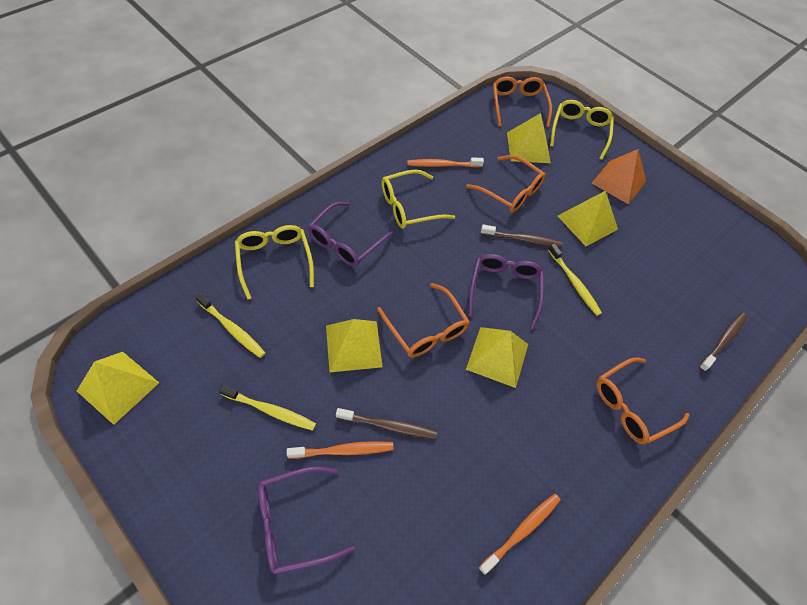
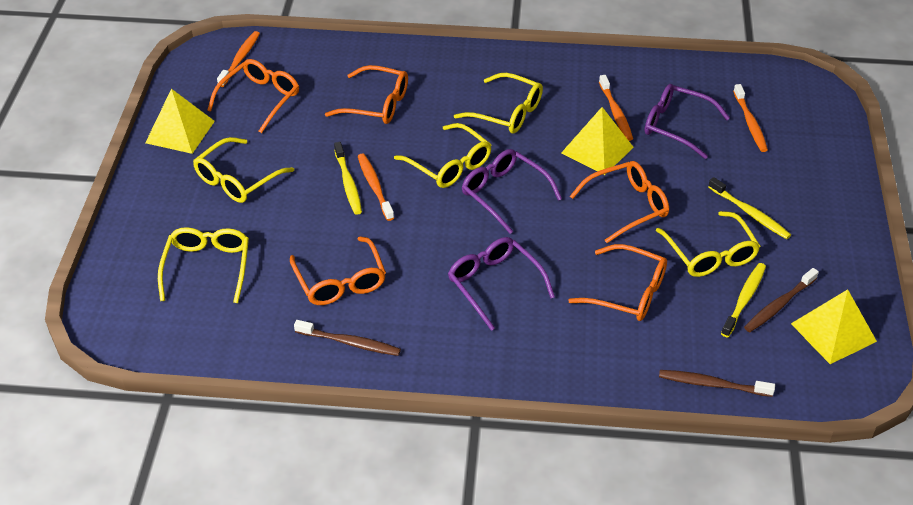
orange glasses: 4 -> 5
orange pyramid: 1 -> 0
orange toothbrush: 3 -> 4
yellow glasses: 3 -> 5
yellow pyramid: 5 -> 3

